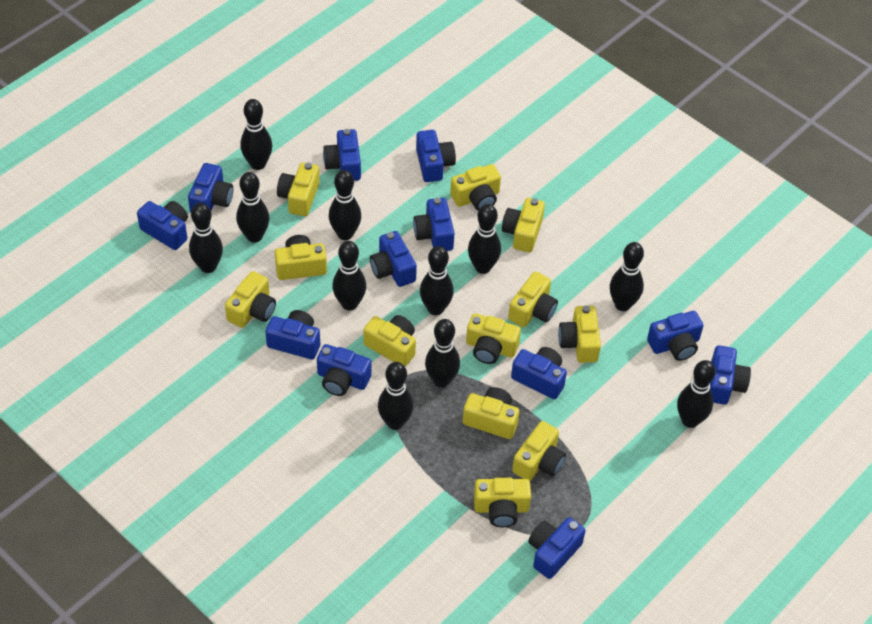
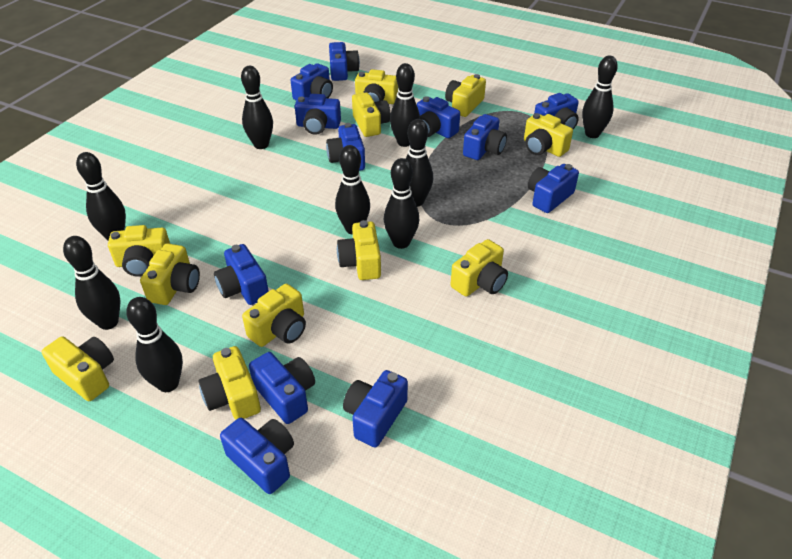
black bowling pin: 11 -> 9
yellow camera: 12 -> 11

